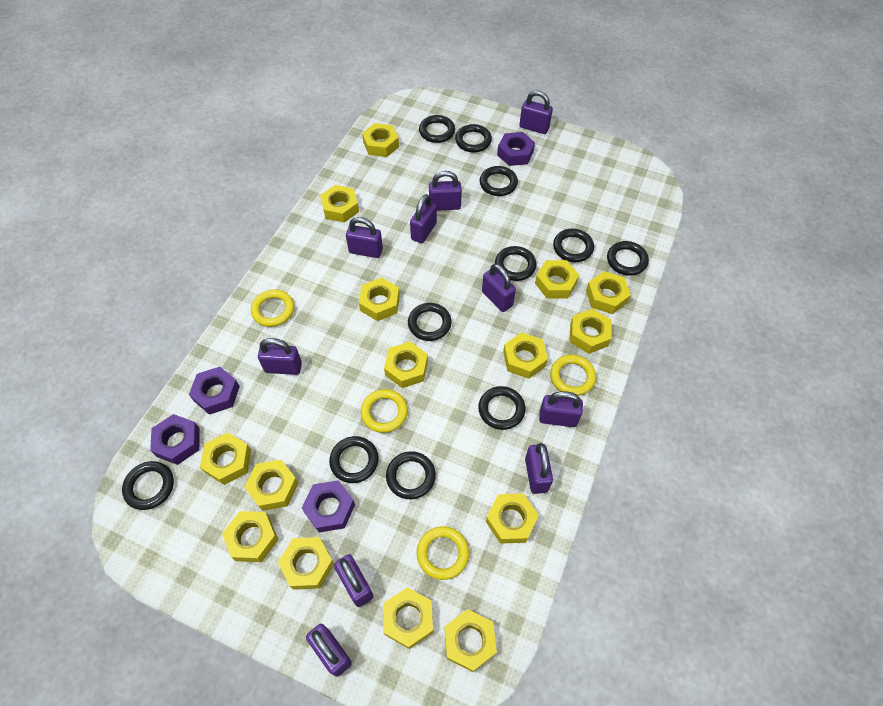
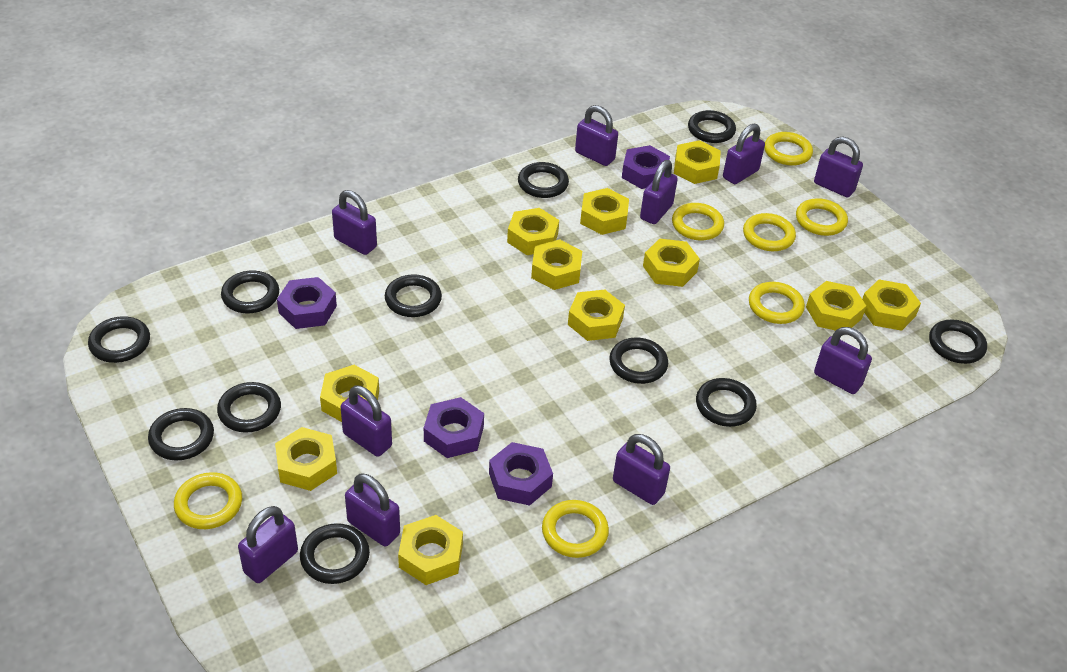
yellow nut: 15 -> 11
yellow ring: 4 -> 7

